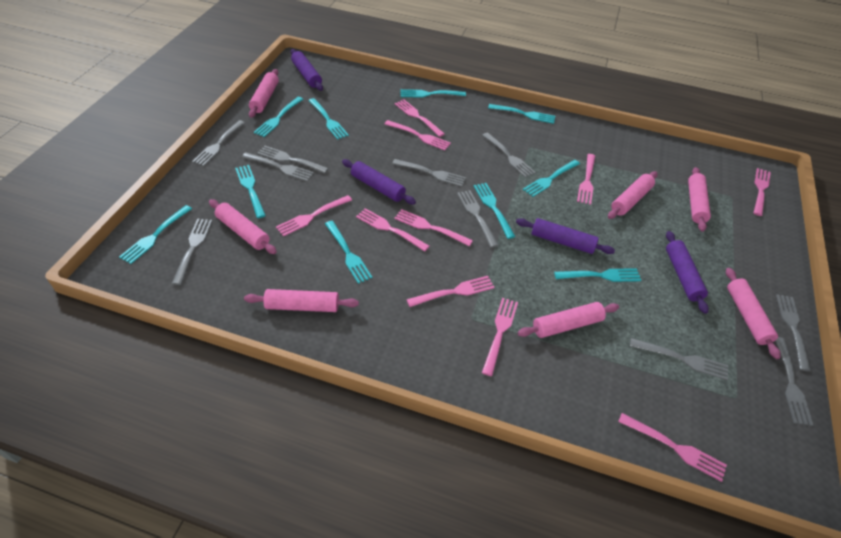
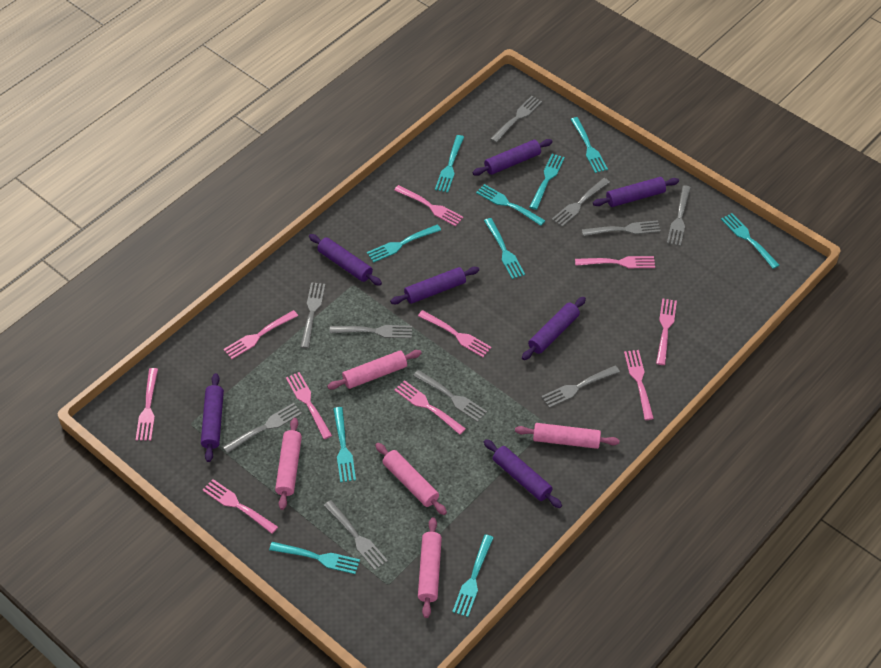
pink rolling pin: 7 -> 5
purple rolling pin: 4 -> 7

